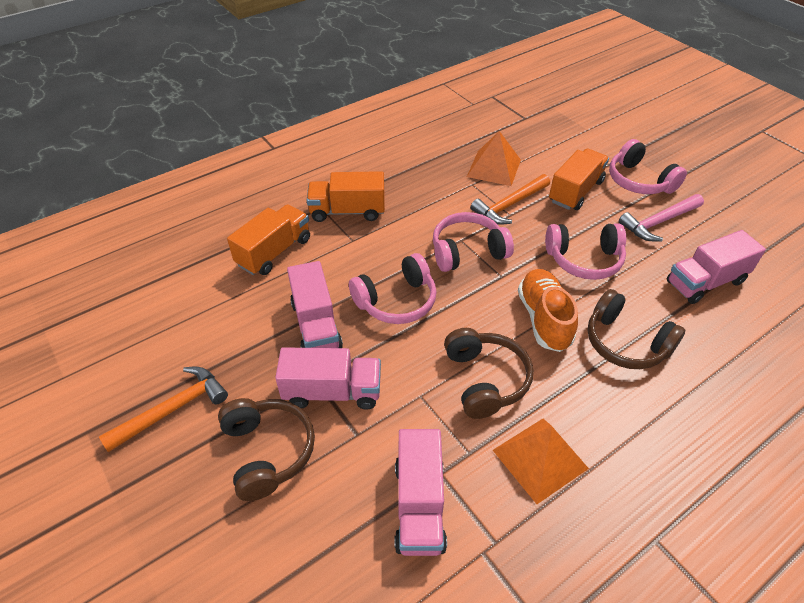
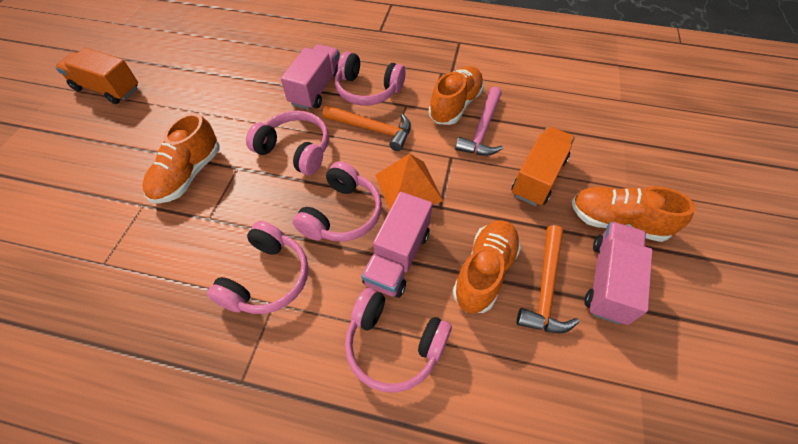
brown headphones: 3 -> 0
orange pyramid: 2 -> 1
orange shoe: 1 -> 4
orange truck: 3 -> 2
pink headphones: 4 -> 5
pink truck: 4 -> 3

